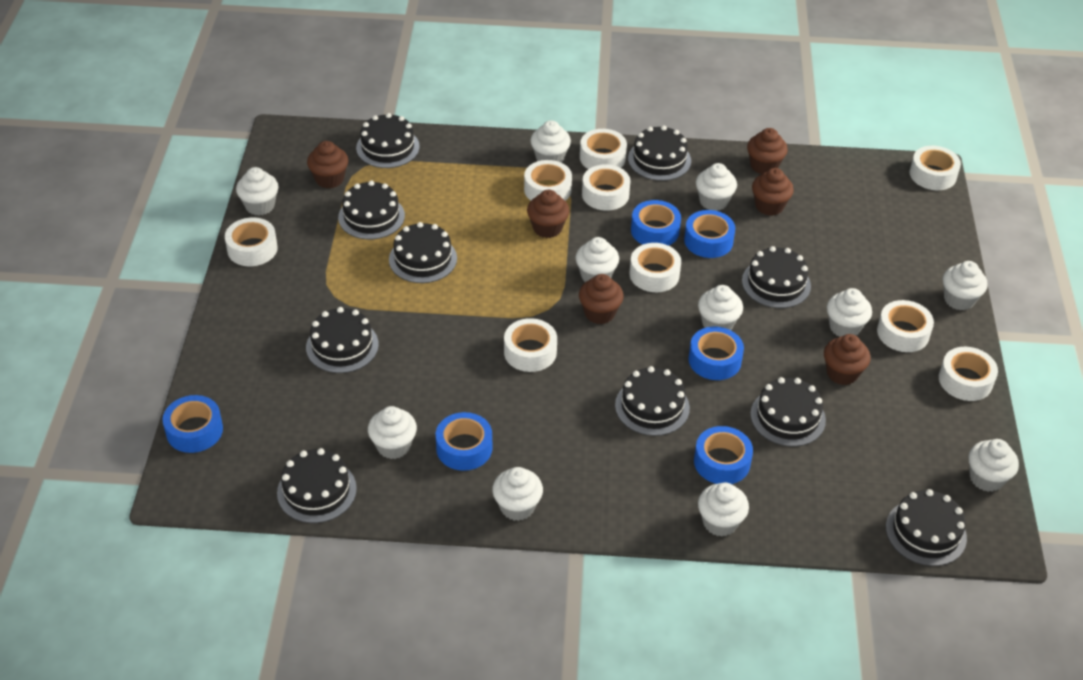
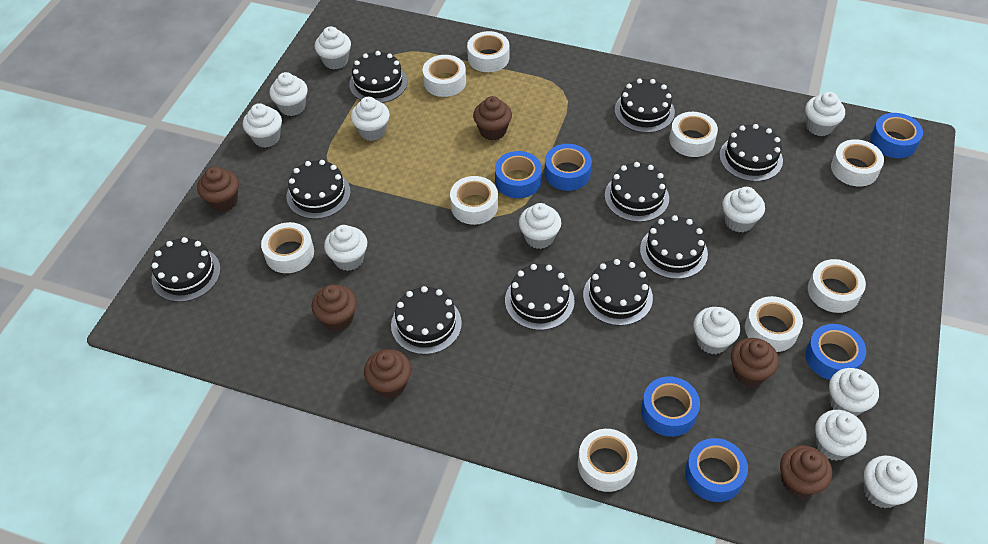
white cupcake: 11 -> 12

